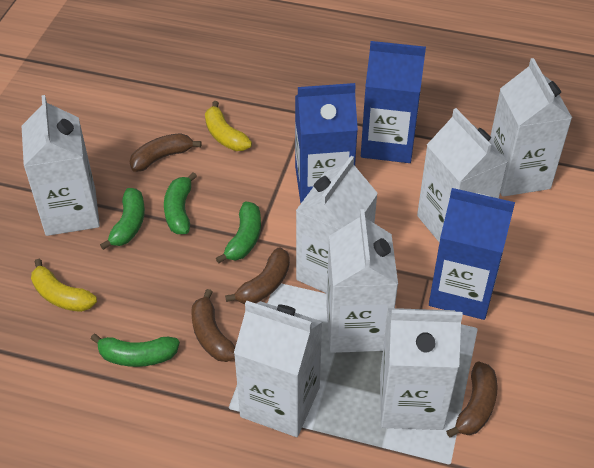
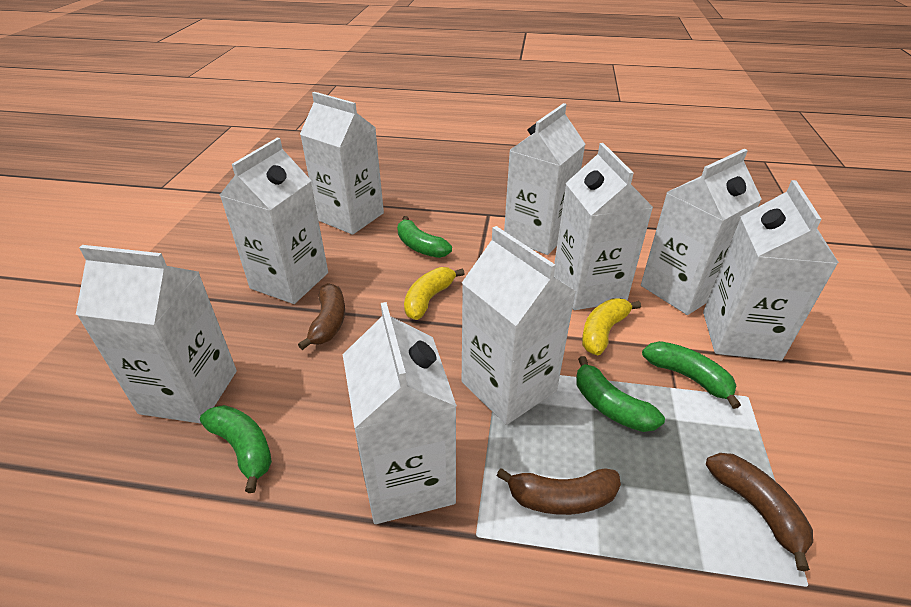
blue carton: 3 -> 0
brown banana: 4 -> 3
white carton: 7 -> 9

